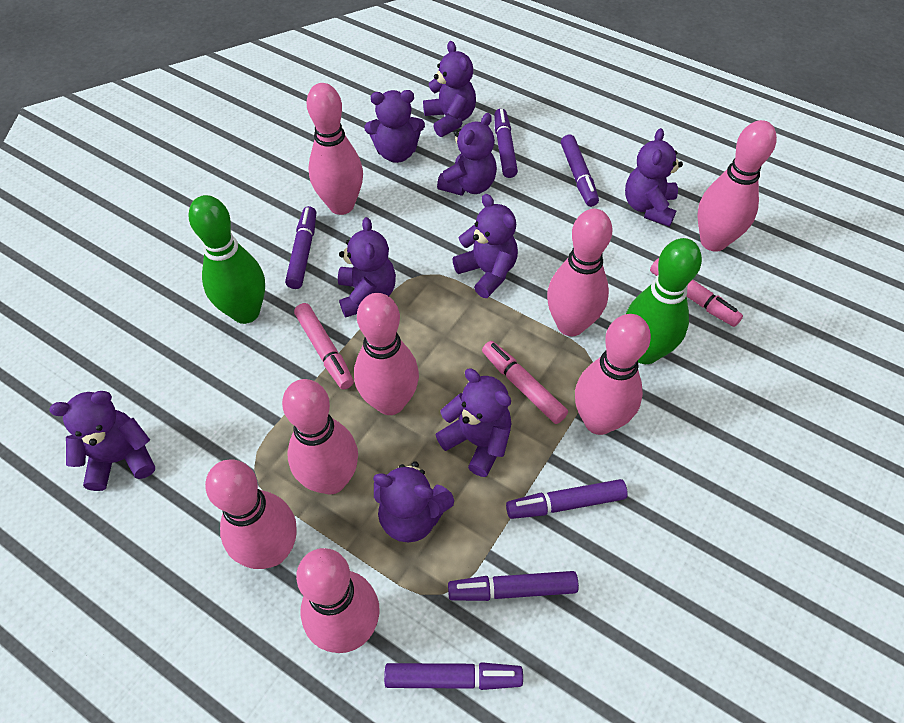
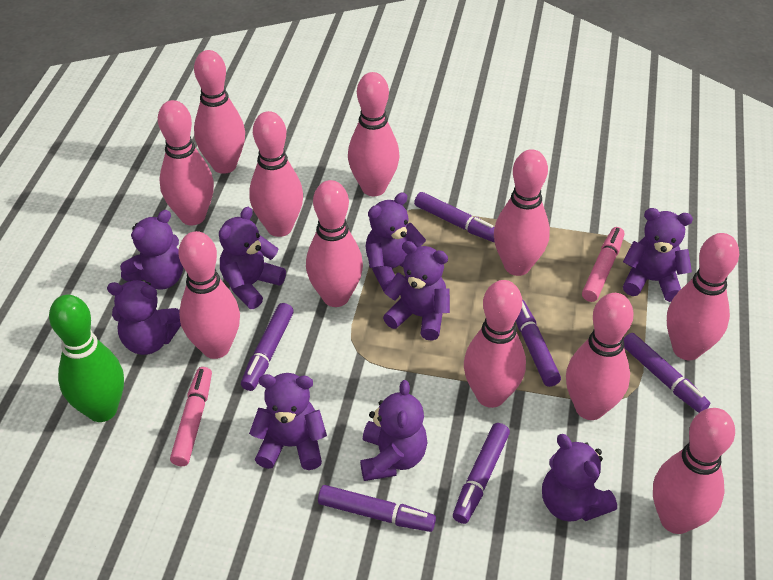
green bowling pin: 2 -> 1
pink bowling pin: 8 -> 11
pink marker: 3 -> 2

